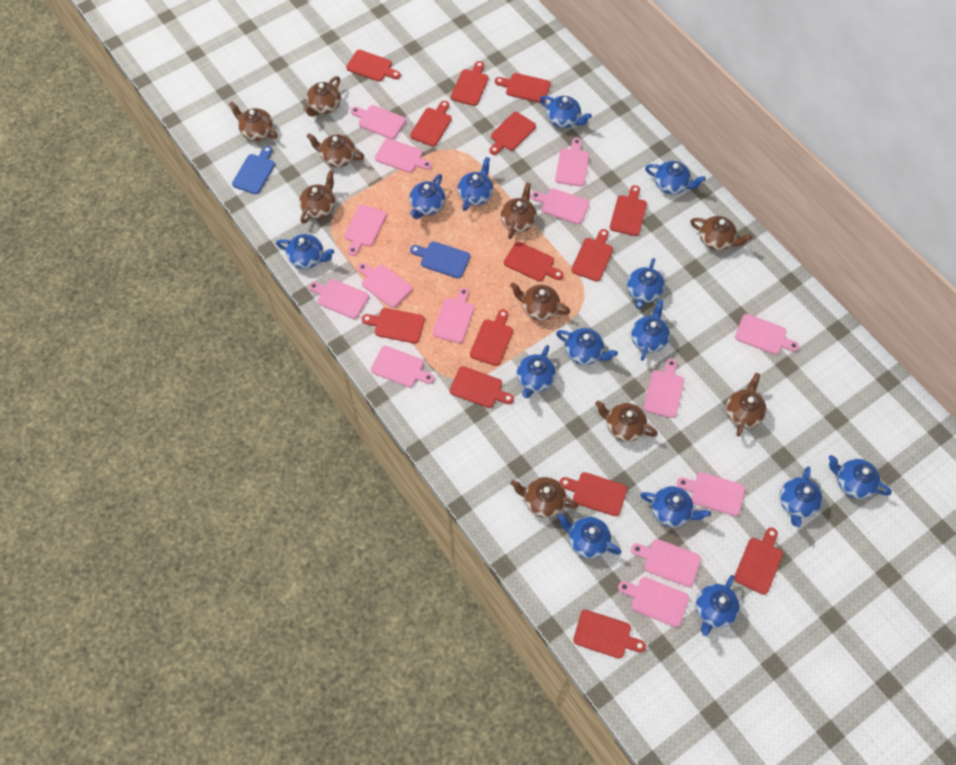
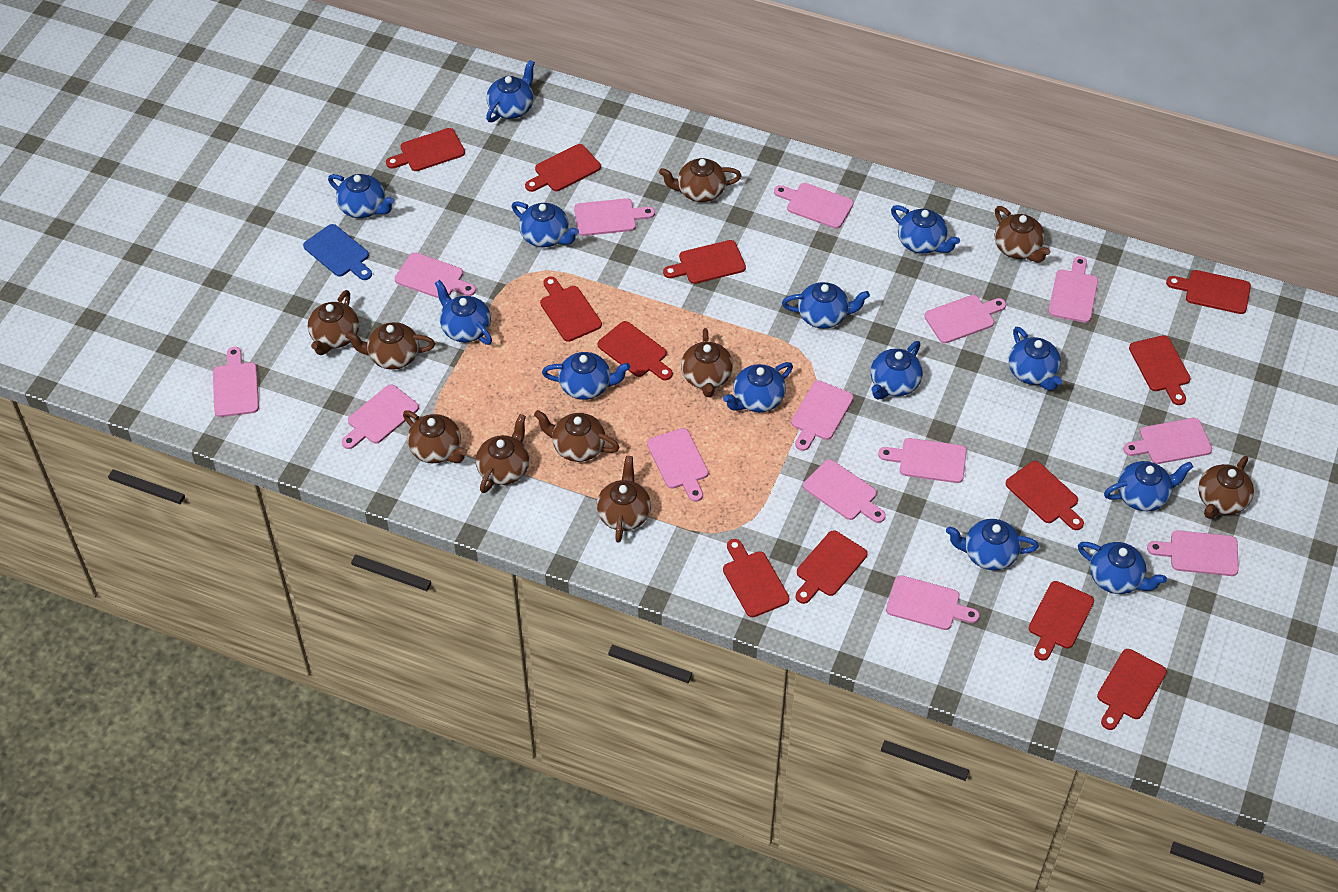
blue cutting board: 2 -> 1
blue teapot: 14 -> 13
red cutting board: 14 -> 12

